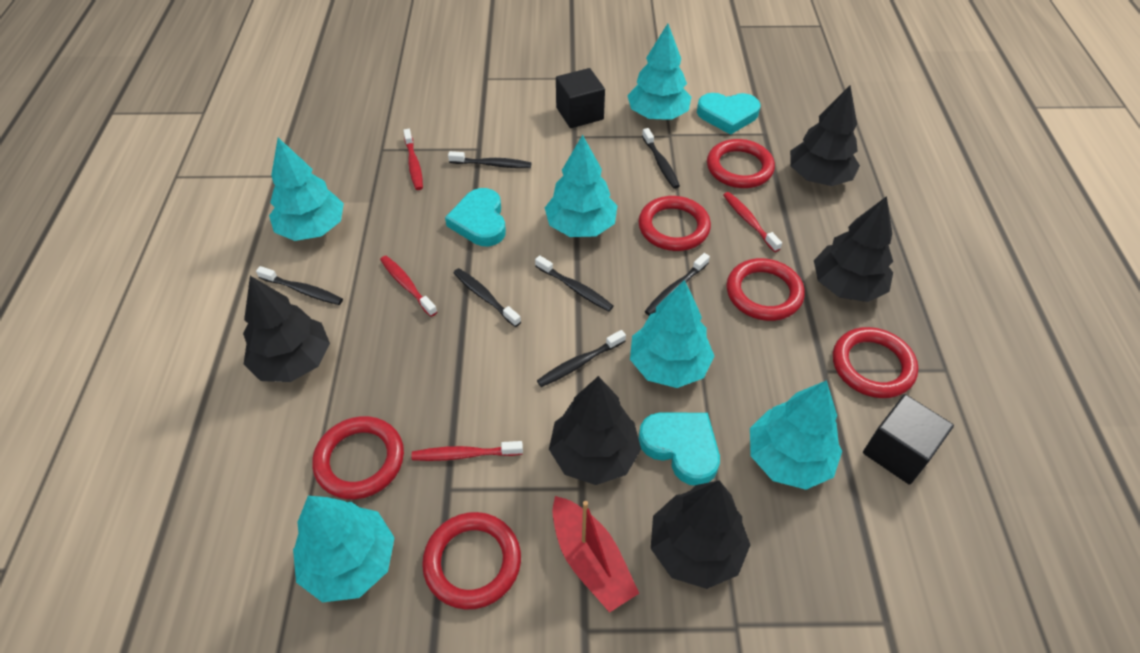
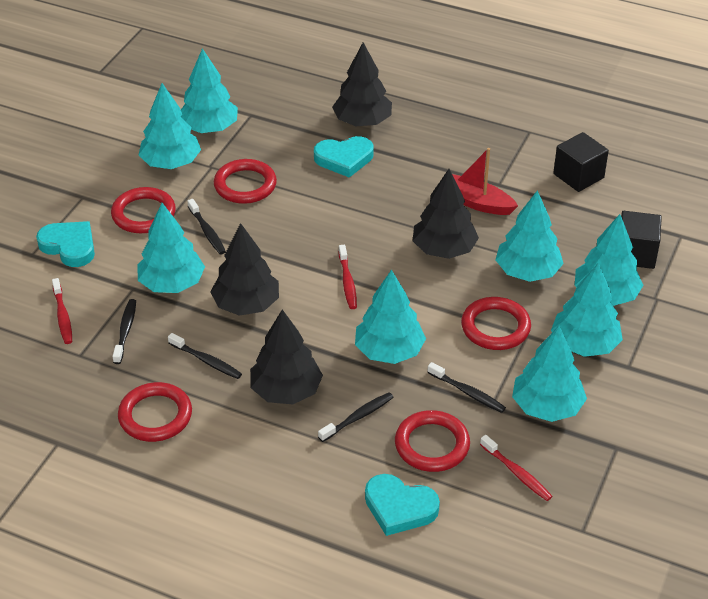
black toothbrush: 7 -> 5
black tree: 5 -> 4
red ring: 6 -> 5
red toothbrush: 4 -> 3
turquoise tree: 6 -> 8

